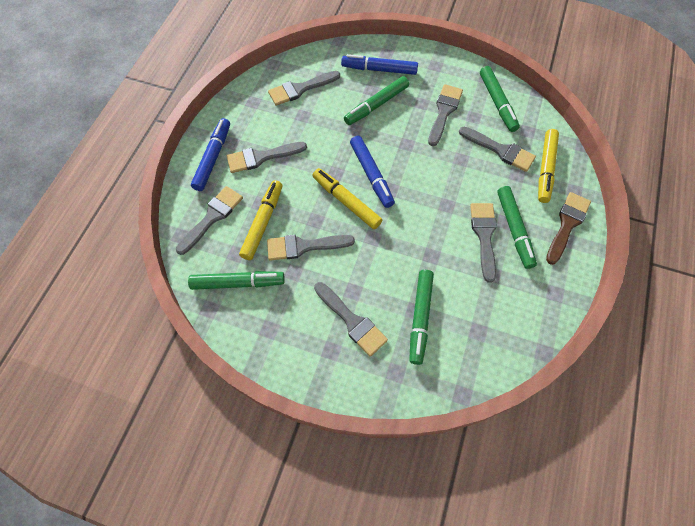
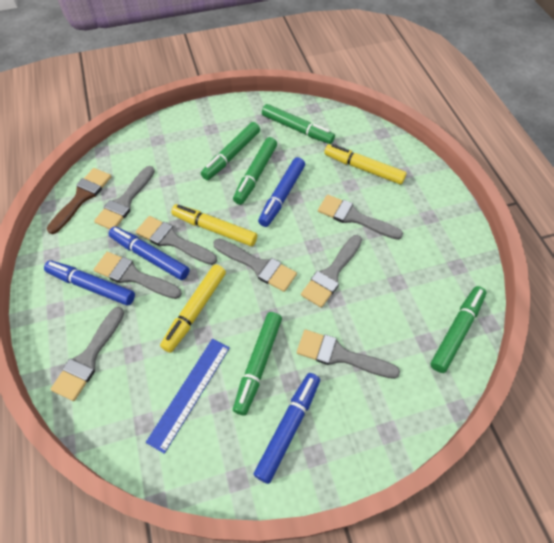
blue marker: 3 -> 4
blue ruler: 0 -> 1

